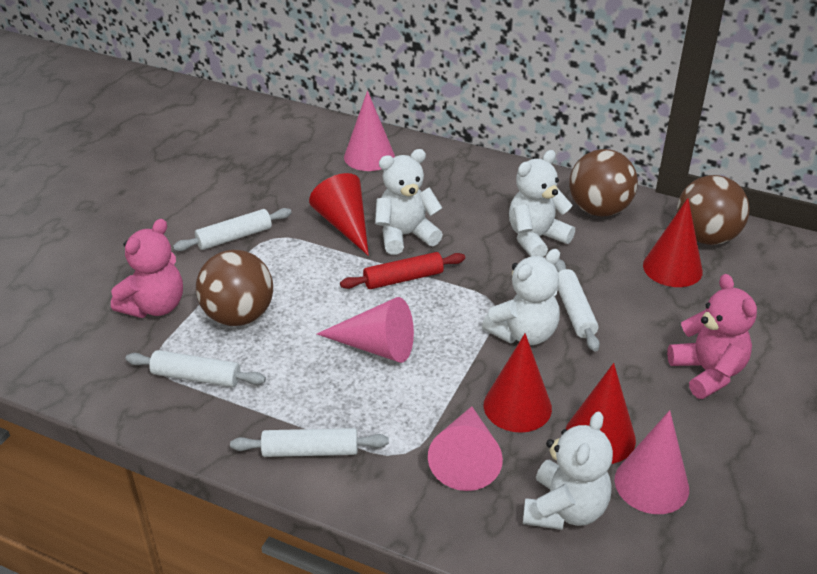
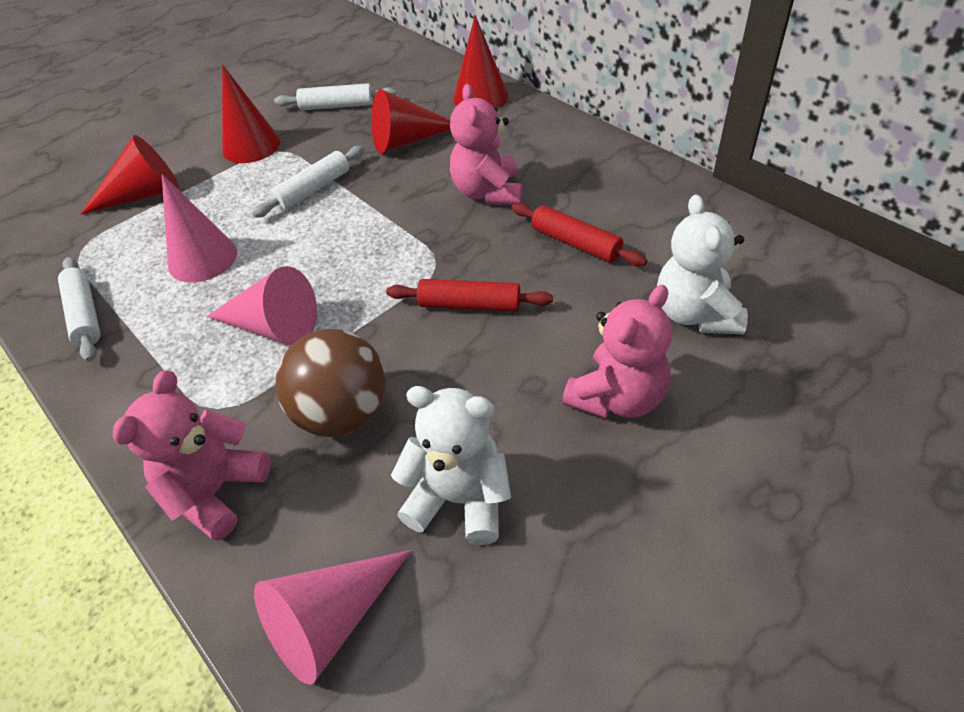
brown ball: 3 -> 1
pink cone: 4 -> 3
pink teddy bear: 2 -> 3
red rolling pin: 1 -> 2
white rolling pin: 4 -> 3
white teddy bear: 4 -> 2

